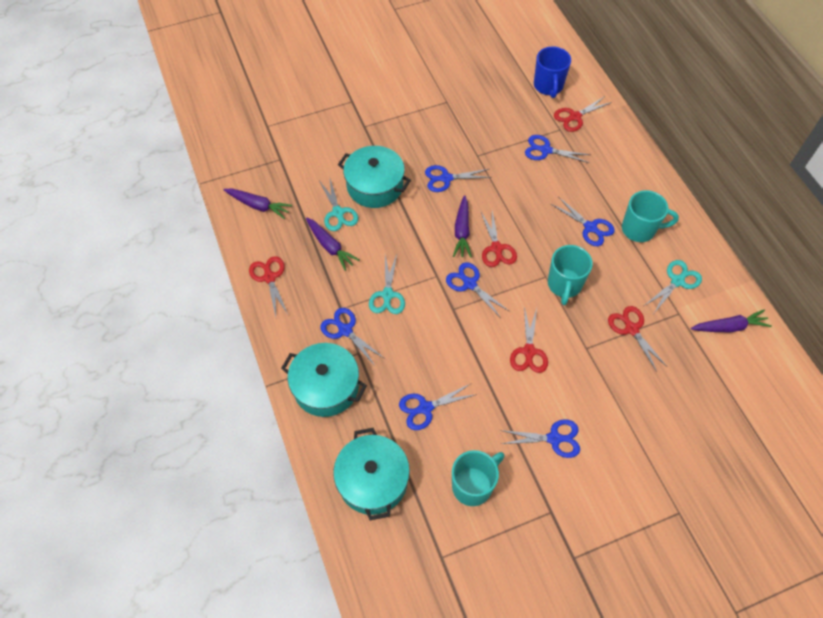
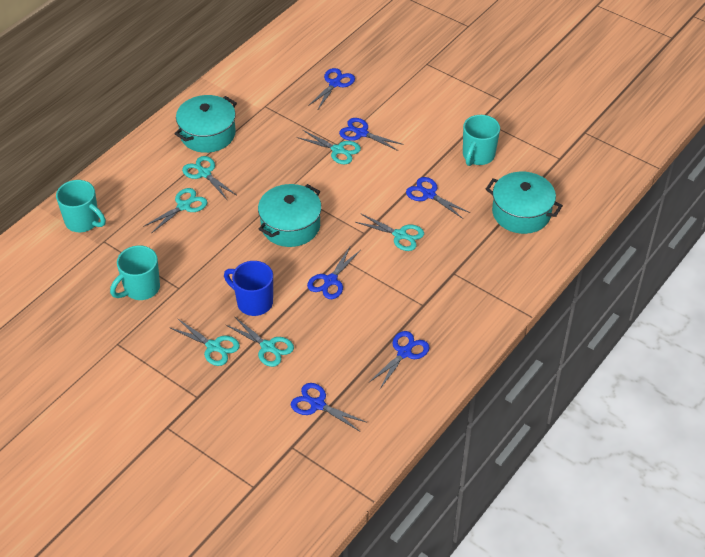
blue scissors: 7 -> 6
purple carrot: 4 -> 0
red scissors: 5 -> 0
turquoise scissors: 3 -> 6

